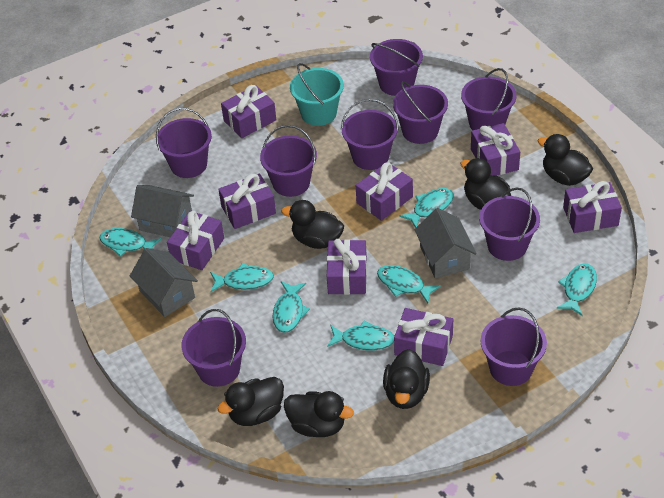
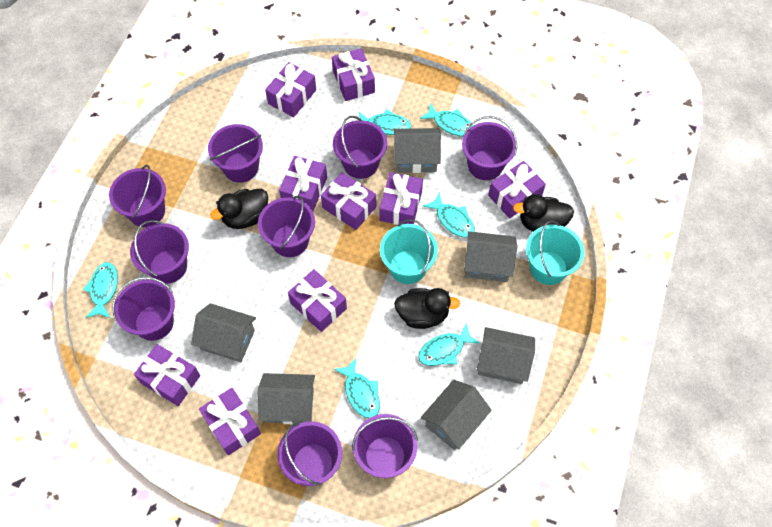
black duck: 6 -> 3
grey house: 3 -> 6
purple gift: 8 -> 9
turquoise bucket: 1 -> 2
turquoise fish: 7 -> 6

